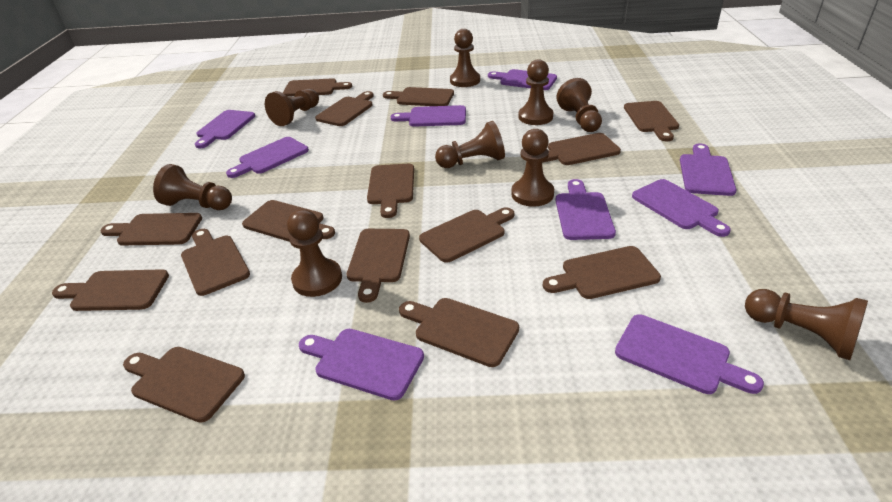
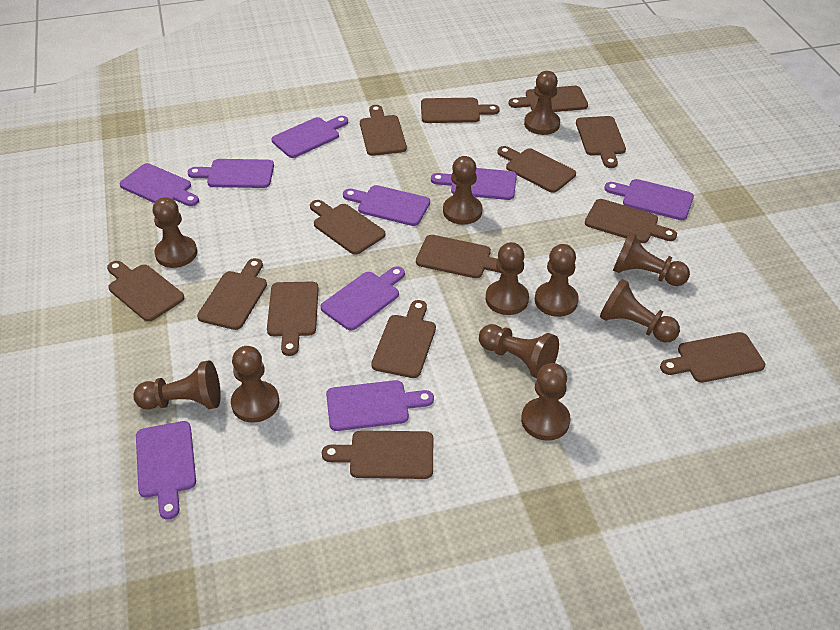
brown cutting board: 15 -> 14
brown pawn: 9 -> 11

